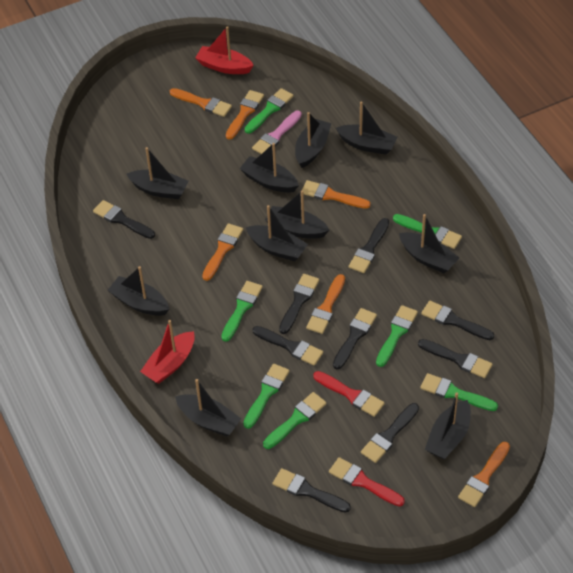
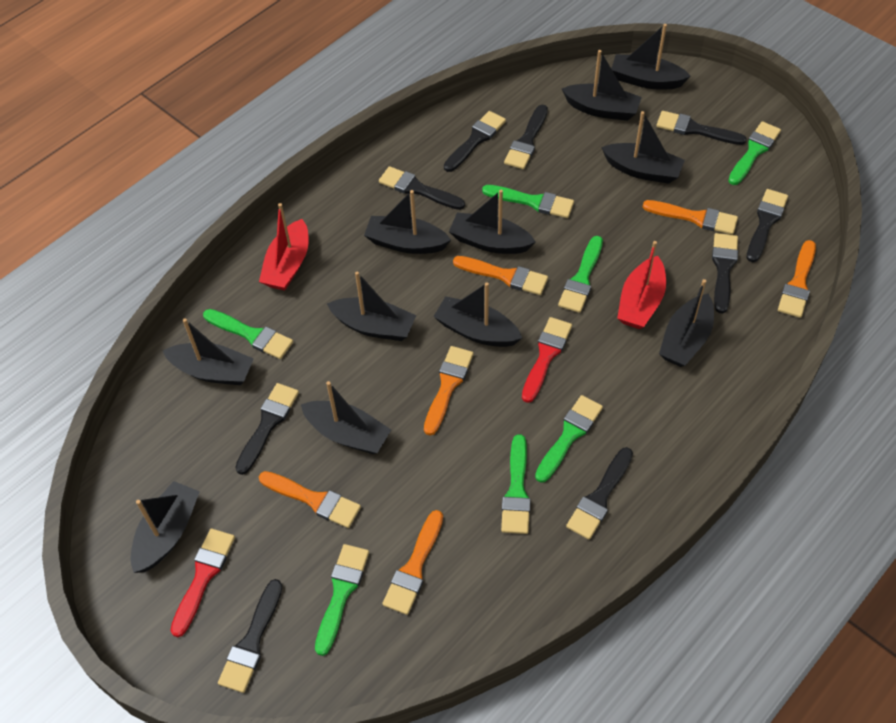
black boat: 10 -> 11
pink brush: 1 -> 0

